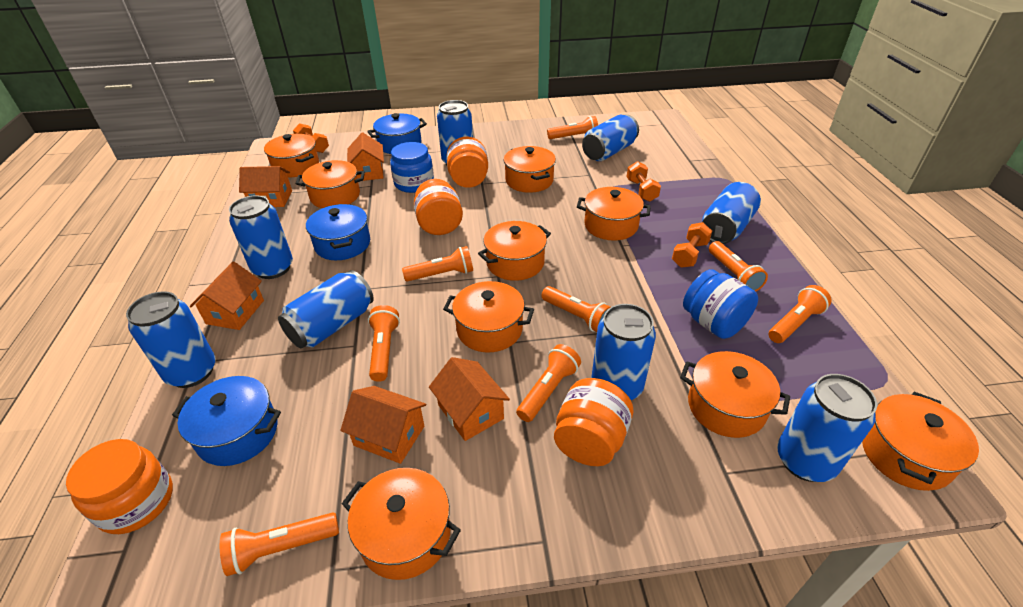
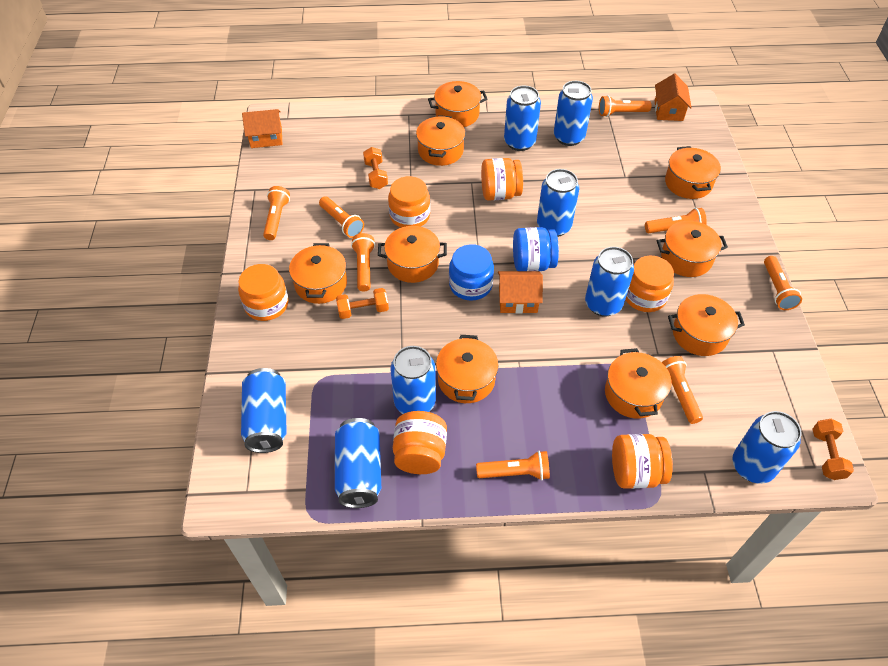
blue pot: 3 -> 0
orange house: 5 -> 3
orange jar: 4 -> 6

